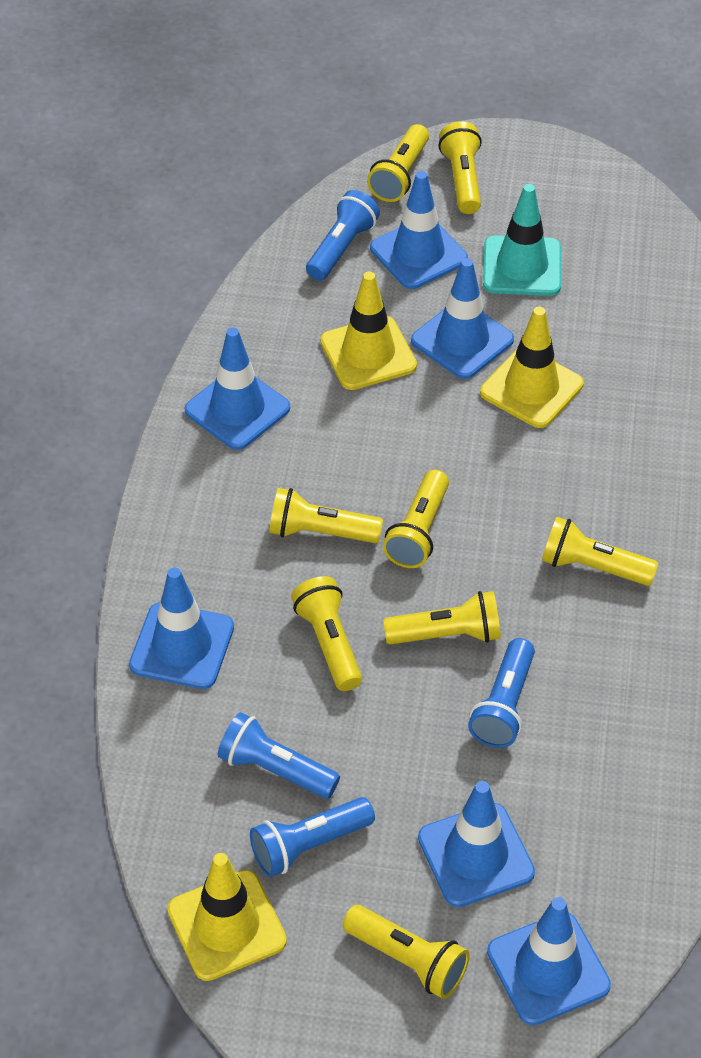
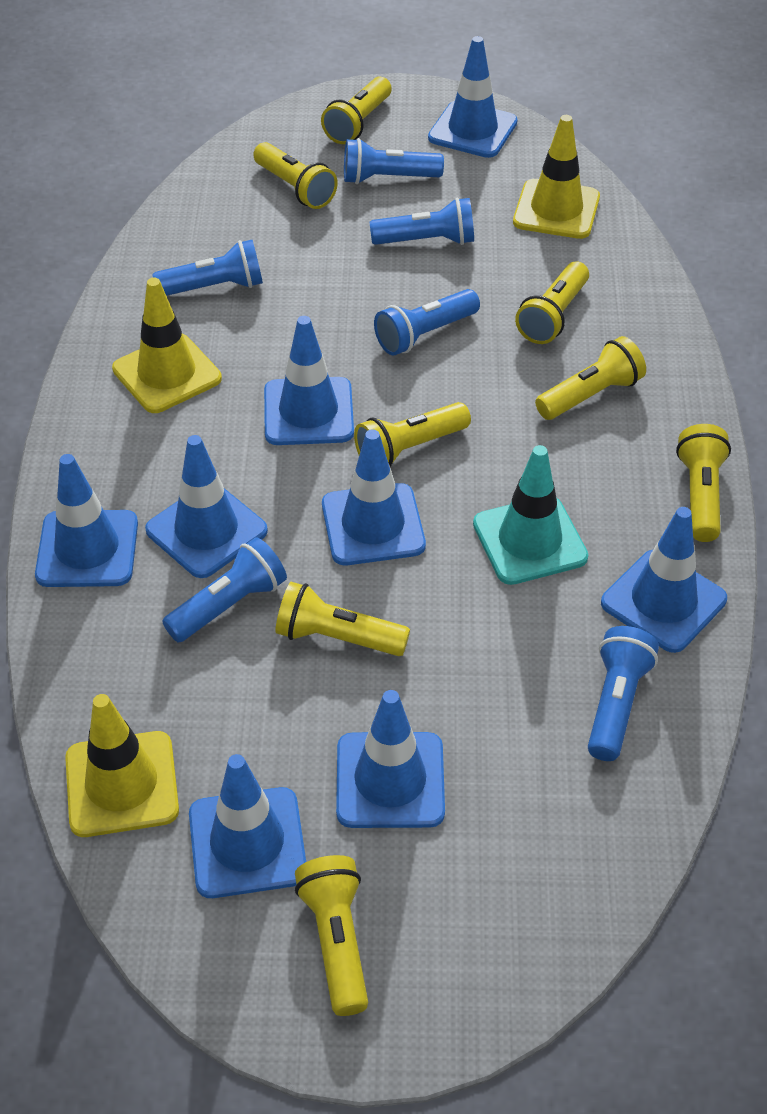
blue flashlight: 4 -> 6
blue traffic cone: 6 -> 8

